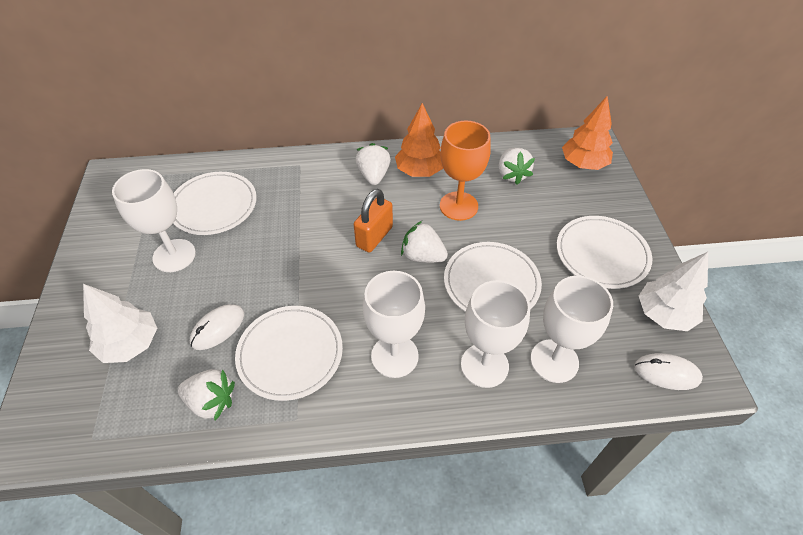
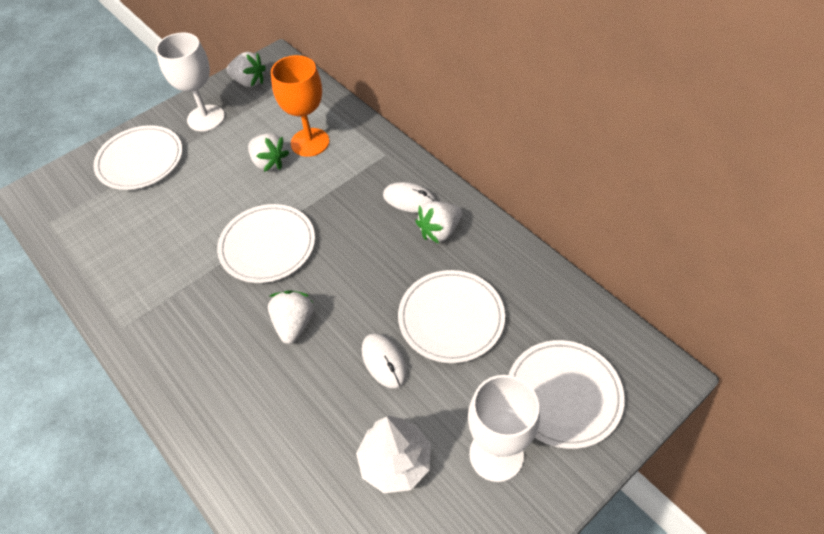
orange padlock: 1 -> 0
orange tree: 2 -> 0
white goblet: 4 -> 2
white tree: 2 -> 1

